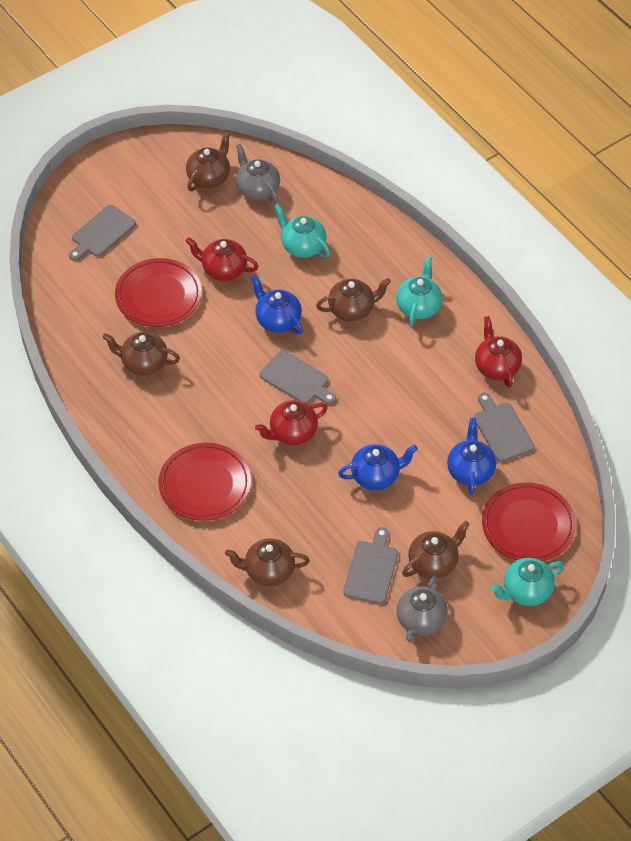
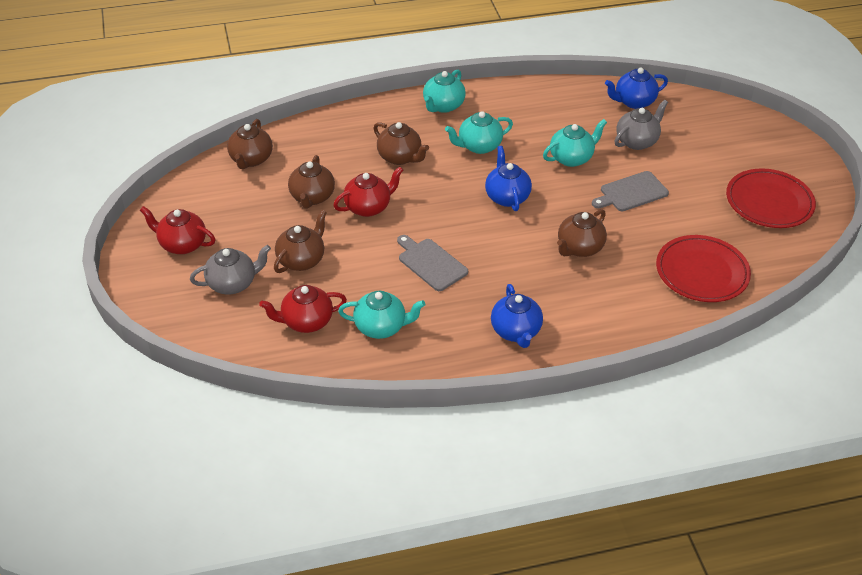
grey cutting board: 4 -> 2
red plate: 3 -> 2
turquoise teapot: 3 -> 4

